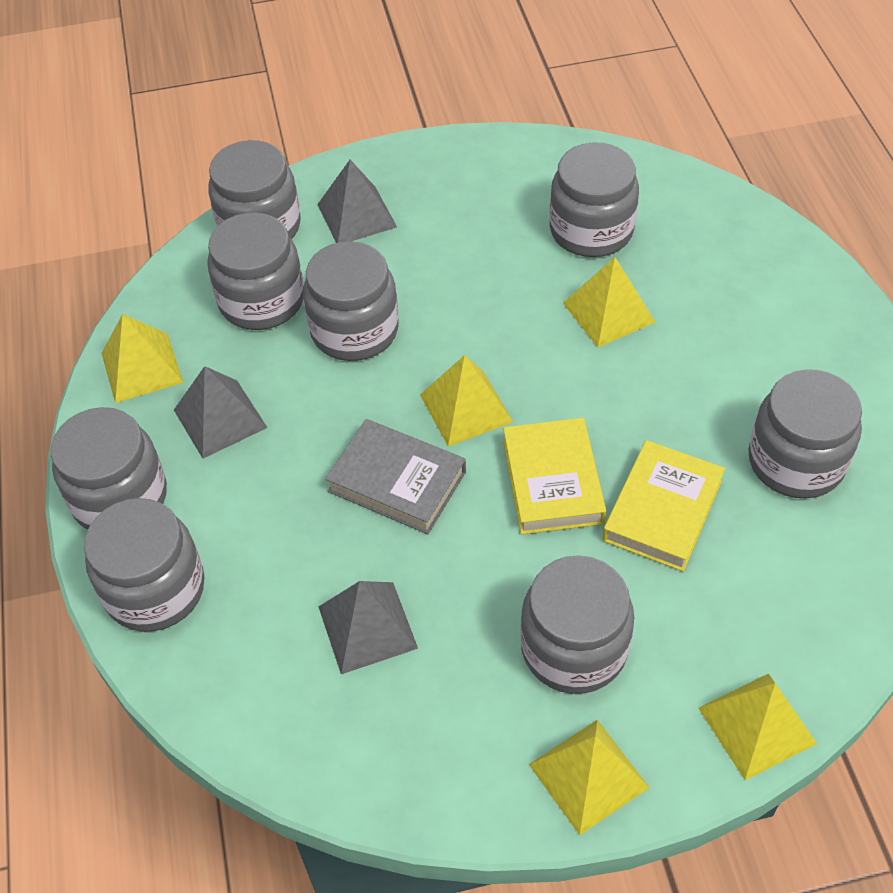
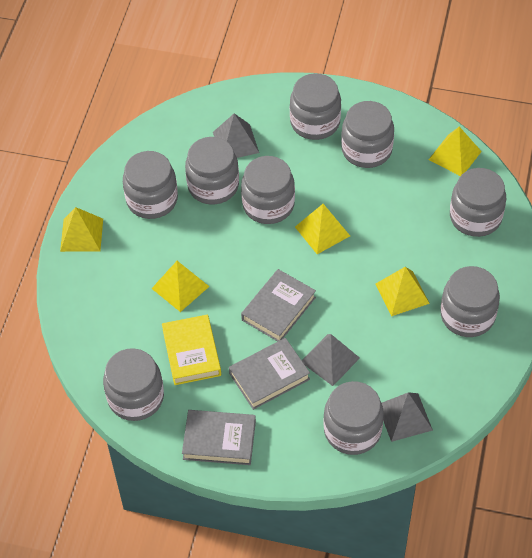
grey book: 1 -> 3
grey jar: 8 -> 9
yellow book: 2 -> 1

